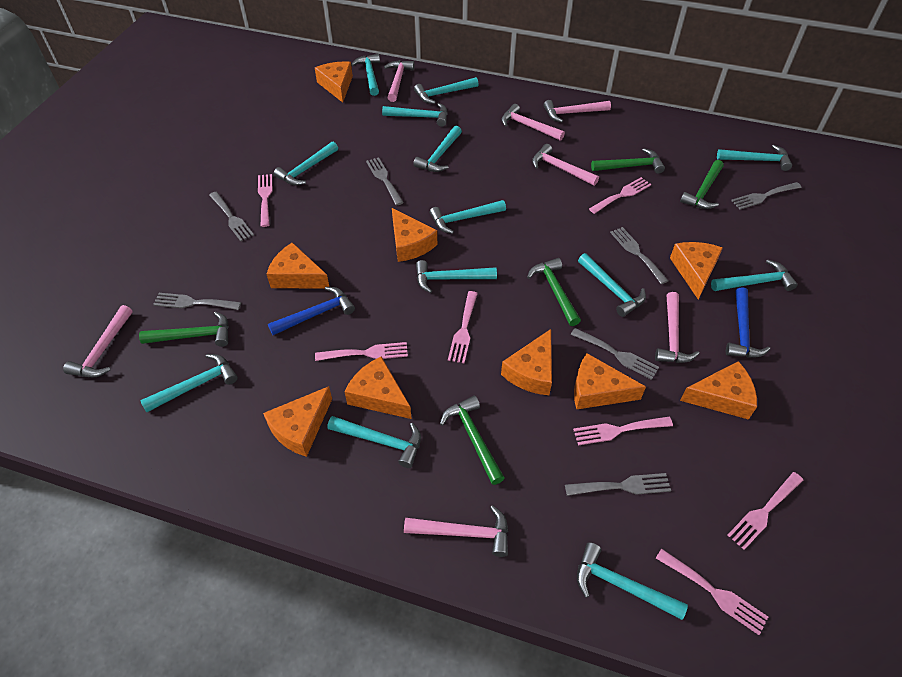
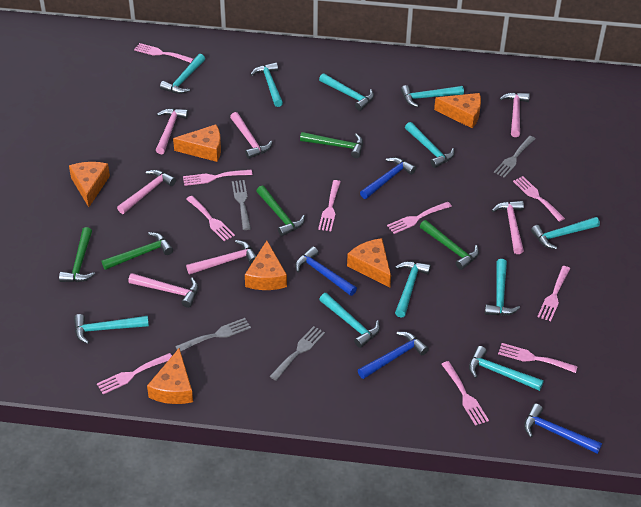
blue hammer: 2 -> 4
grey fork: 7 -> 4
orange cheese: 9 -> 6
pink fork: 7 -> 10
turquoise hammer: 13 -> 11

